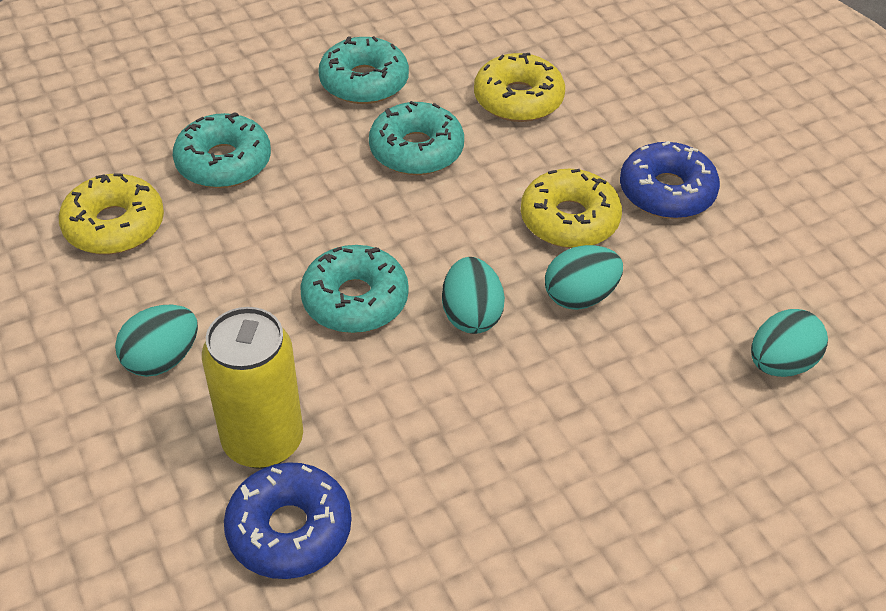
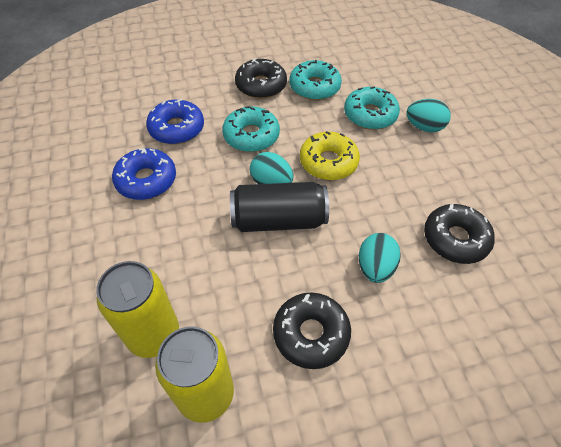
black can: 0 -> 1
black donut: 0 -> 3
turquoise donut: 4 -> 3
turquoise egg: 4 -> 3
yellow can: 1 -> 2
yellow donut: 3 -> 1

